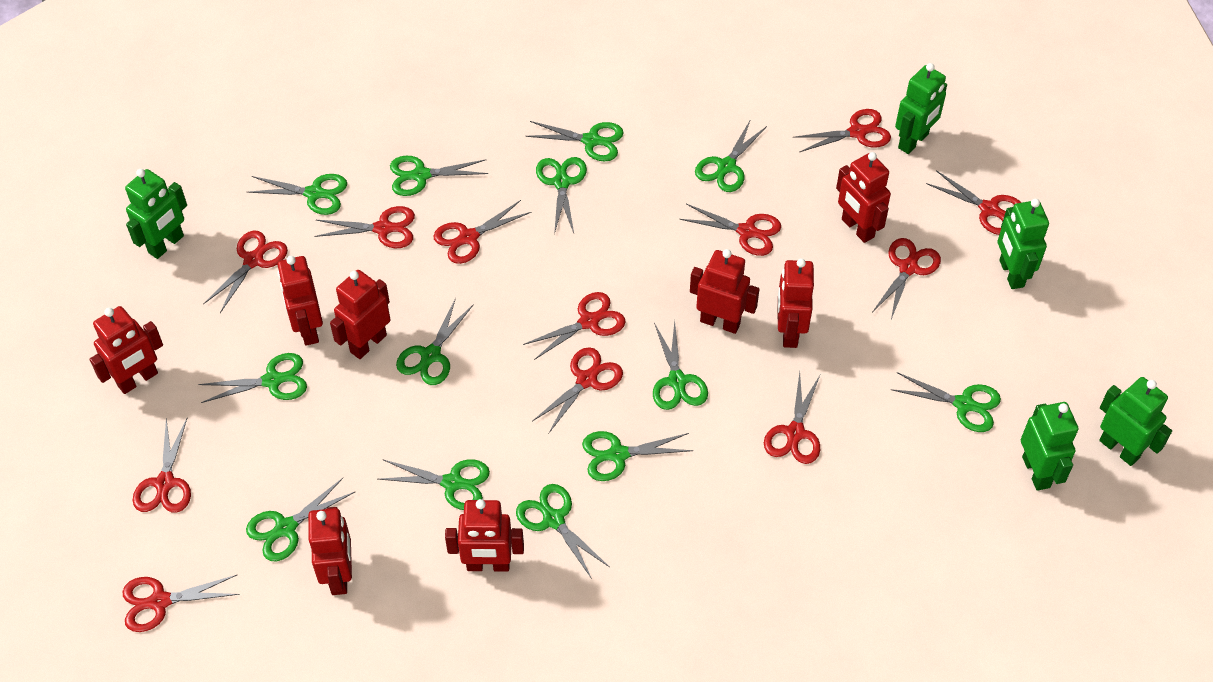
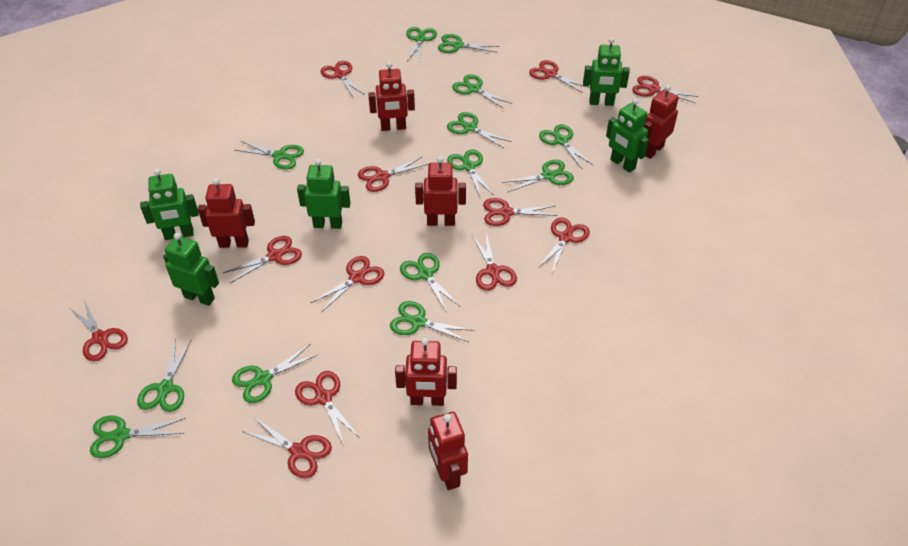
red robot: 8 -> 6

